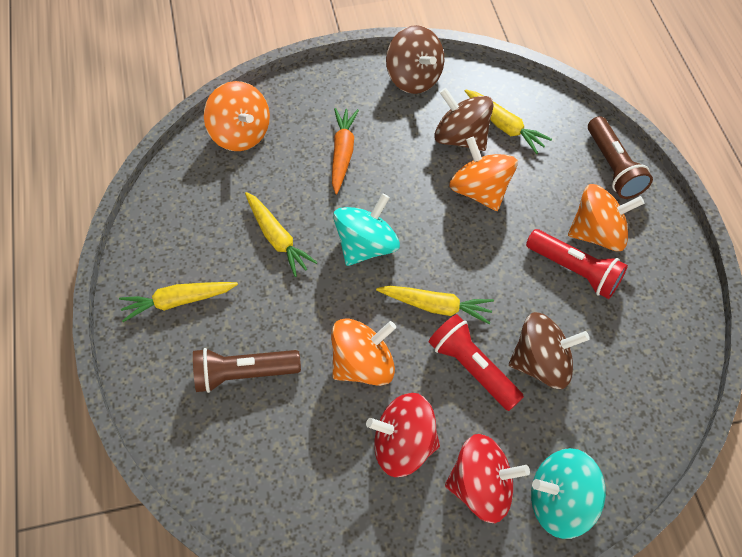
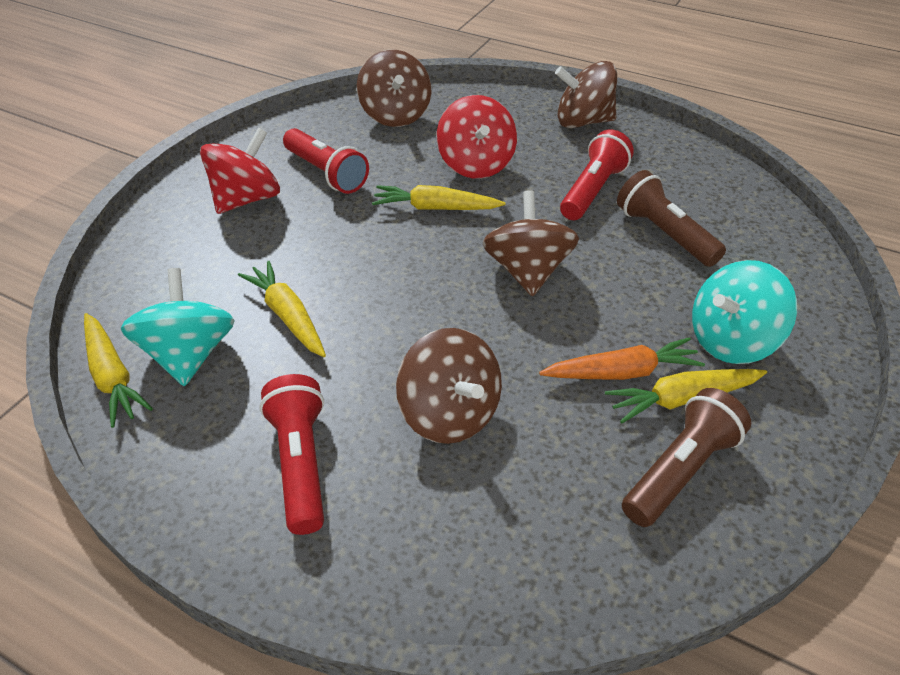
brown spinning top: 3 -> 4
orange spinning top: 4 -> 0
red flashlight: 2 -> 3

